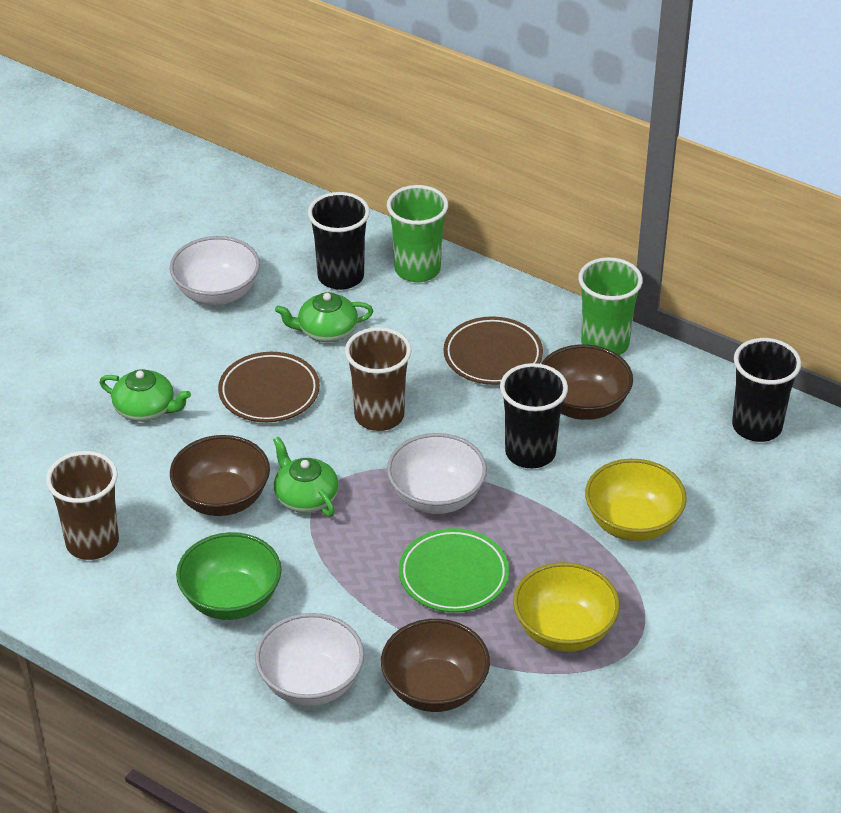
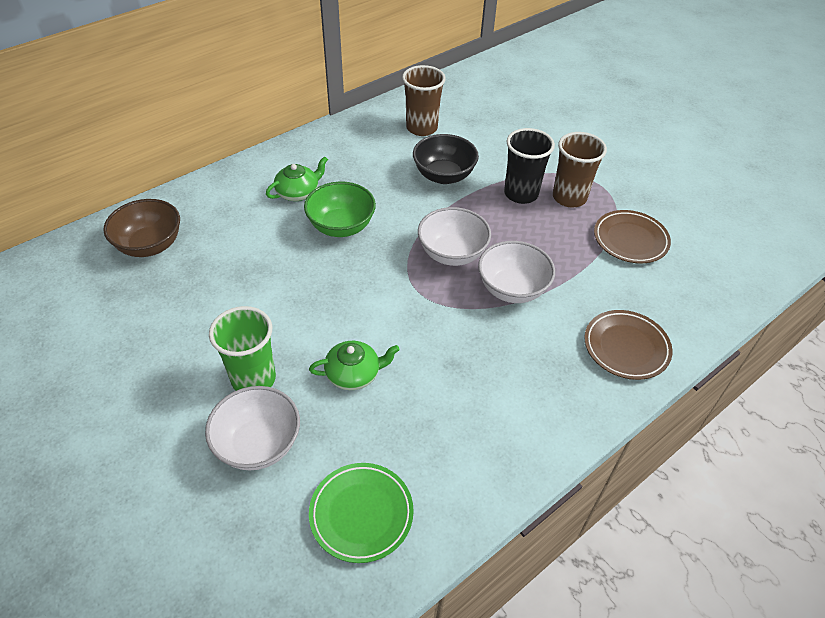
black bowl: 0 -> 1
black cup: 3 -> 1
brown bowl: 3 -> 1
green cup: 2 -> 1
green teapot: 3 -> 2
yellow bowl: 2 -> 0

